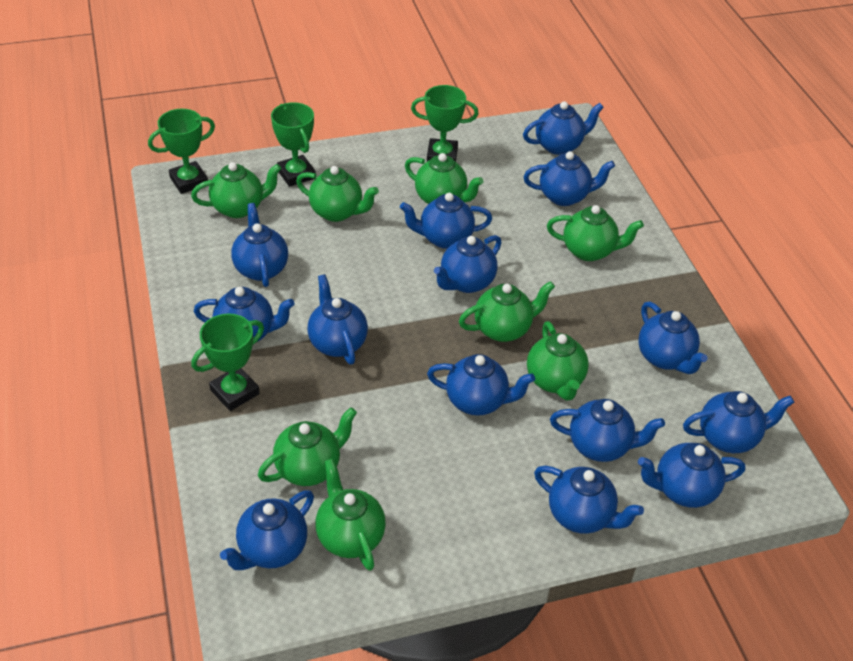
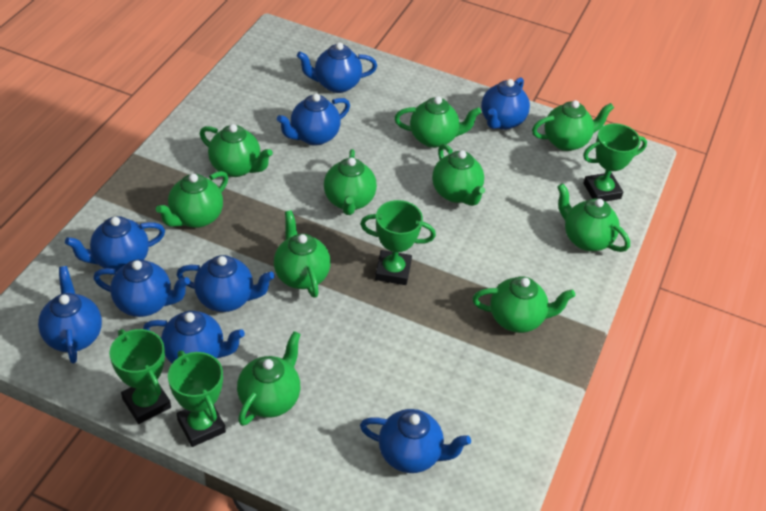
blue teapot: 14 -> 9
green teapot: 8 -> 10

